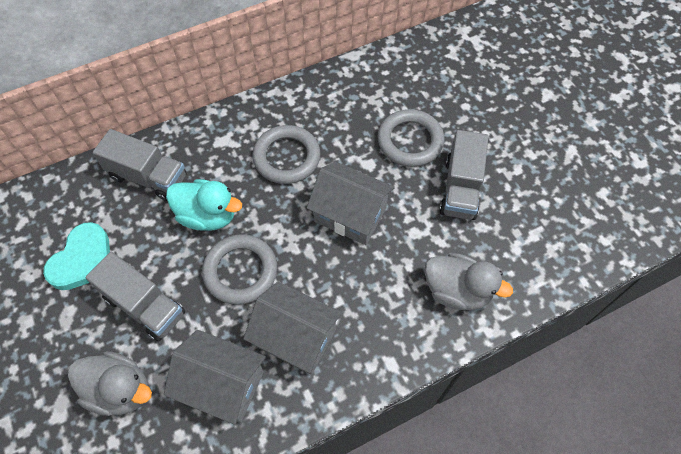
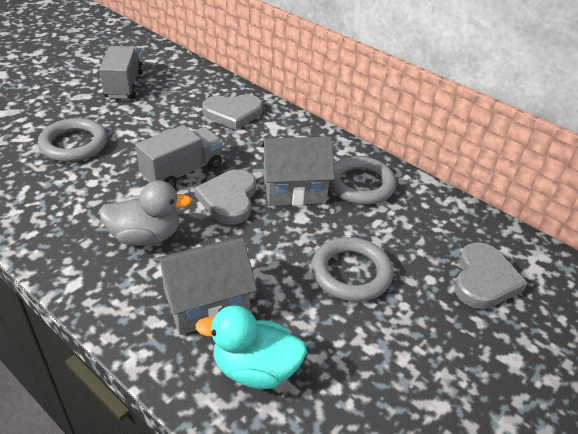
grey duck: 2 -> 1
grey heart: 0 -> 3
grey house: 3 -> 2
grey truck: 3 -> 2
turquoise heart: 1 -> 0

